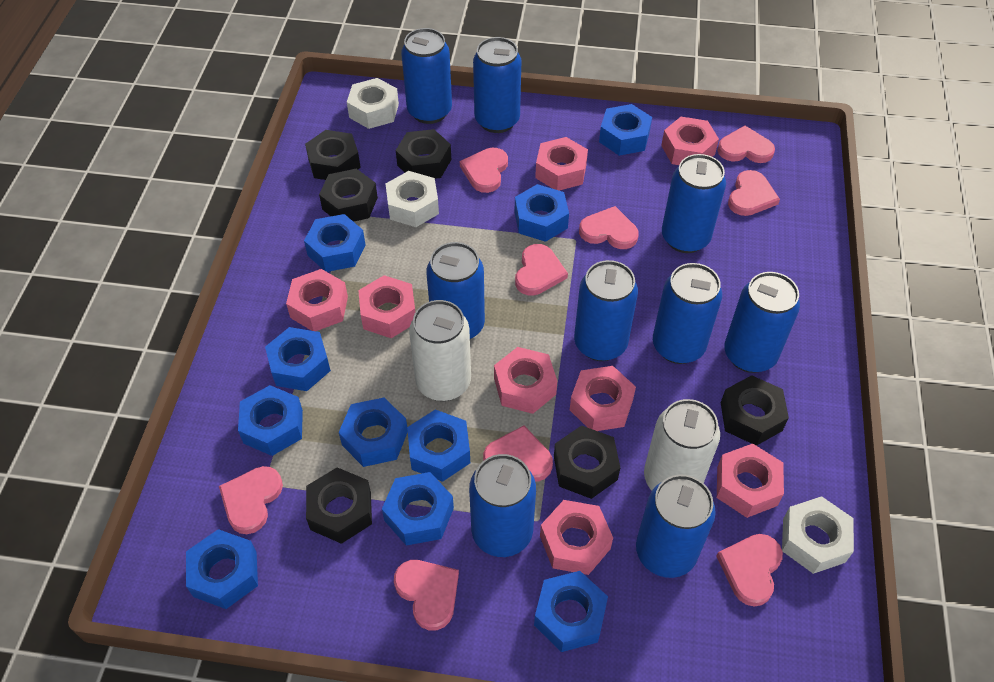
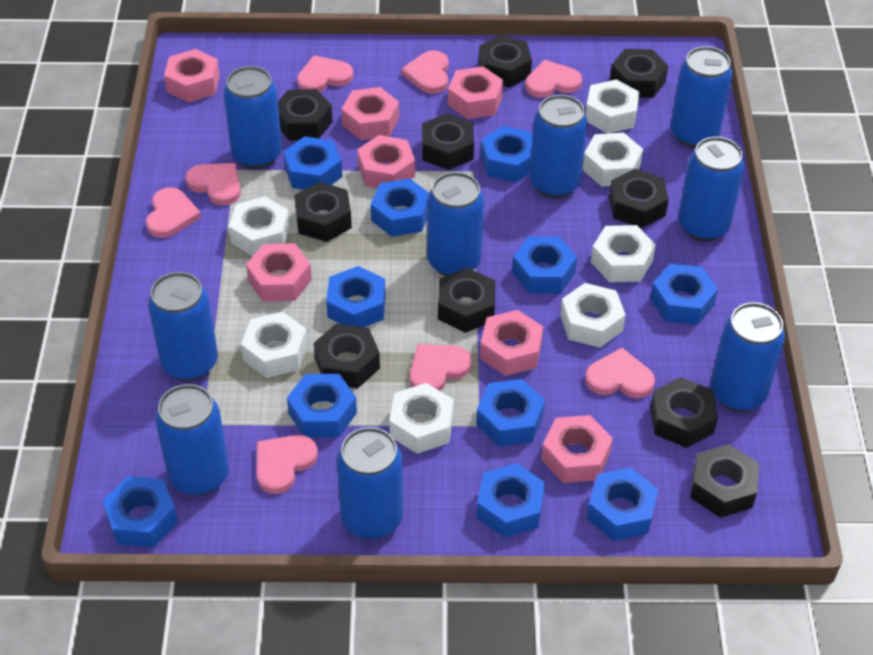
black nut: 6 -> 10
blue nut: 10 -> 11
pink heart: 9 -> 8
pink nut: 8 -> 7
white can: 2 -> 0
white nut: 3 -> 7

